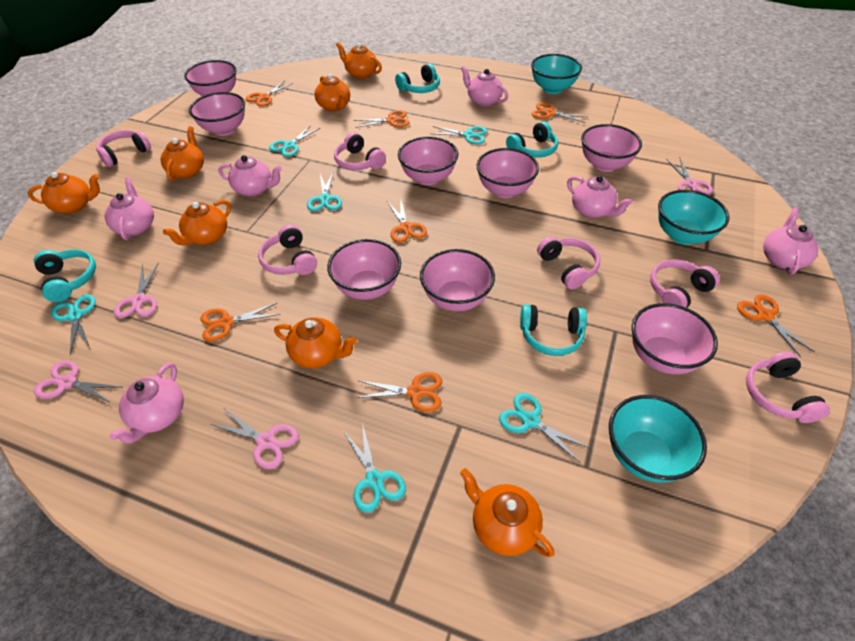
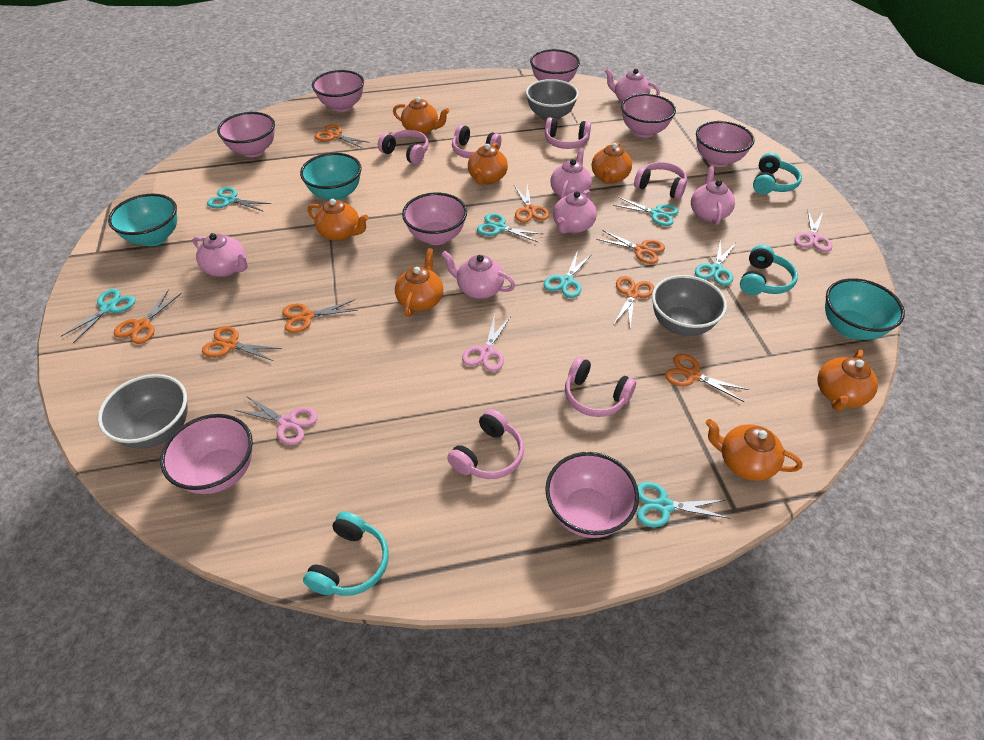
grey bowl: 0 -> 3
orange scissors: 7 -> 8
pink scissors: 4 -> 3
turquoise headphones: 4 -> 3
turquoise scissors: 6 -> 7

